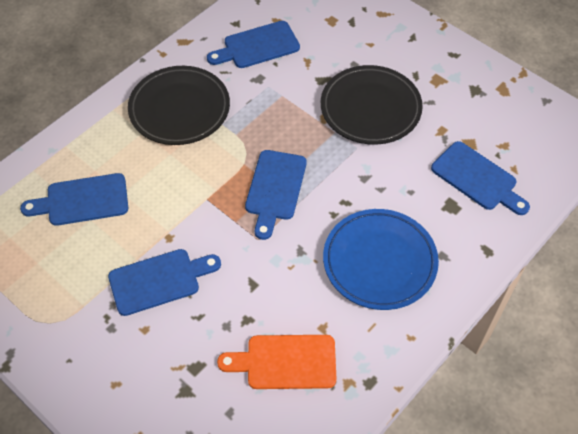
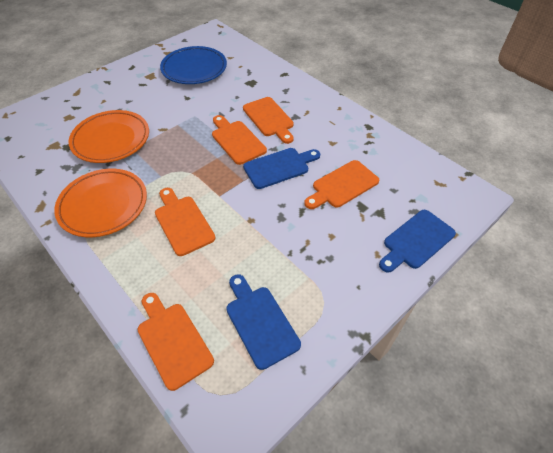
black plate: 2 -> 0
blue cutting board: 5 -> 3
orange cutting board: 1 -> 5
orange plate: 0 -> 2

